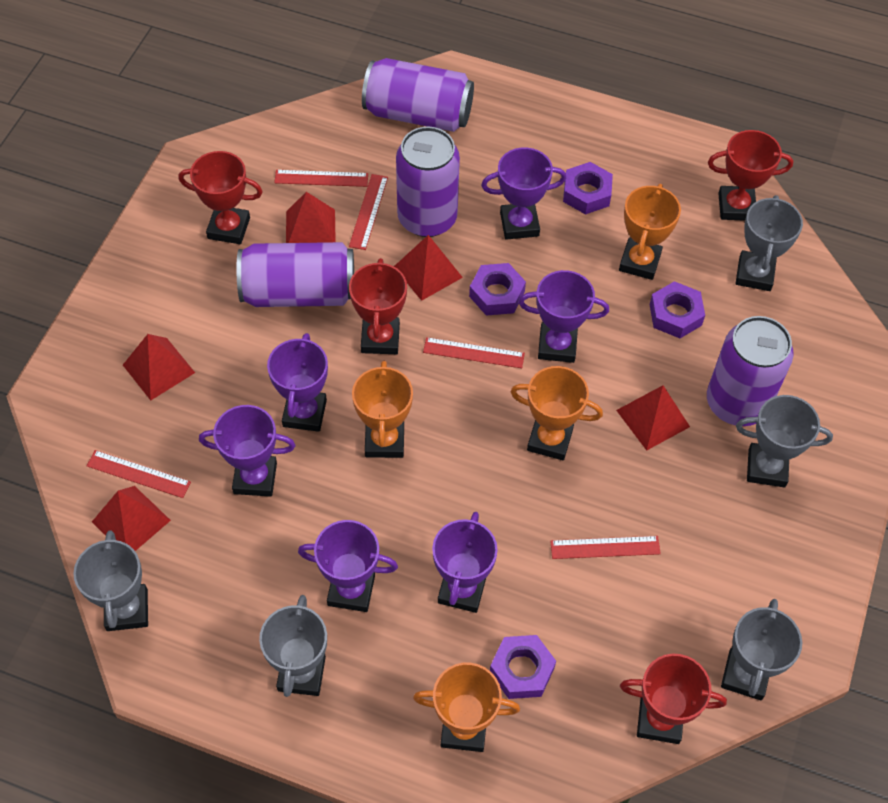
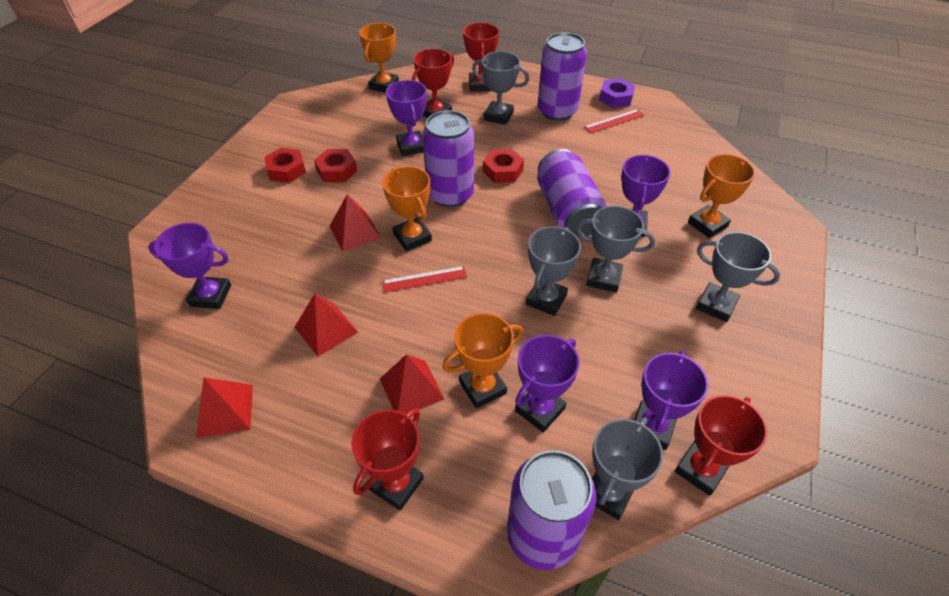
purple nut: 4 -> 1
purple trophy: 6 -> 5
red nut: 0 -> 3
red pyramid: 5 -> 4
red ruler: 5 -> 2

